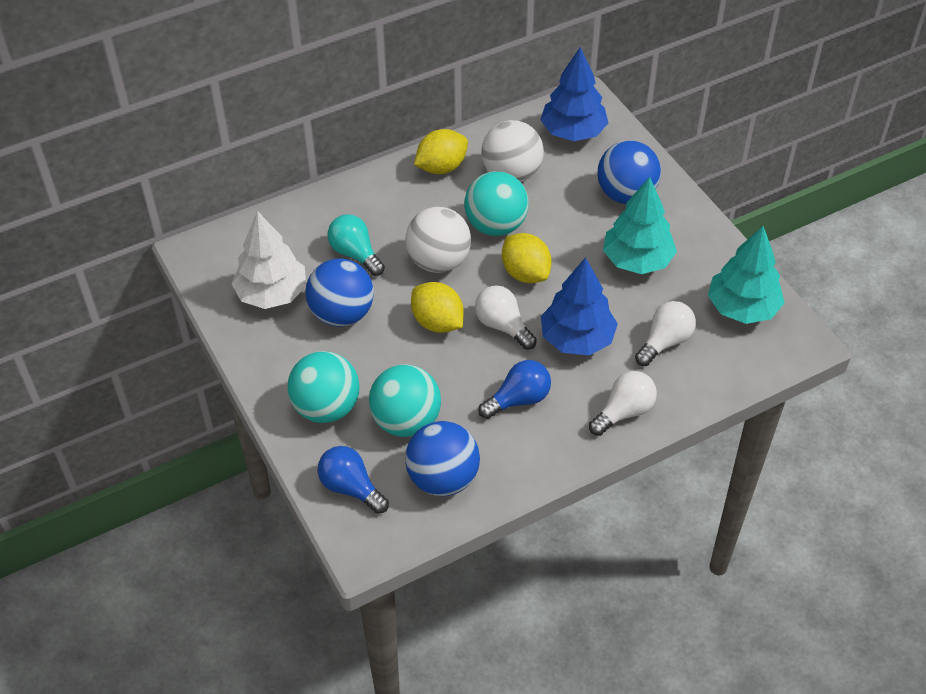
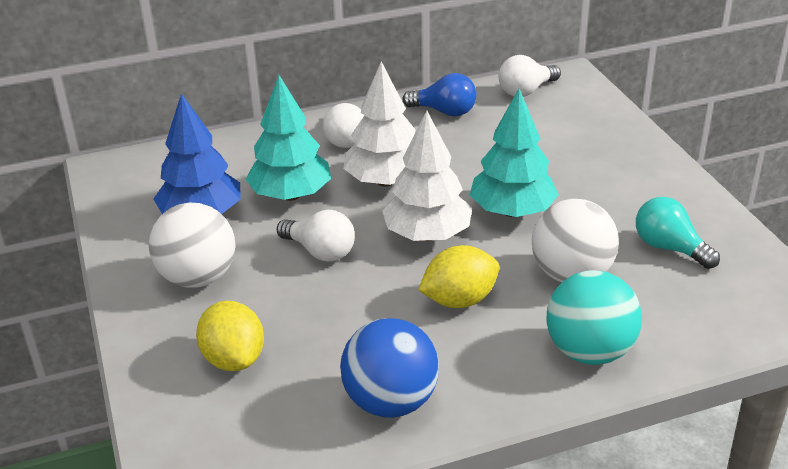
blue ball: 3 -> 1
blue light bulb: 2 -> 1
blue tree: 2 -> 1
turquoise ball: 3 -> 1
white tree: 1 -> 2
yellow lemon: 3 -> 2

